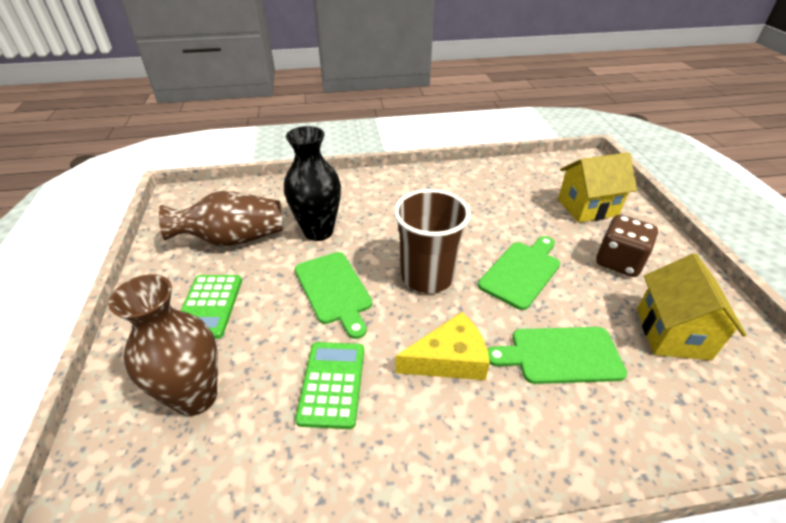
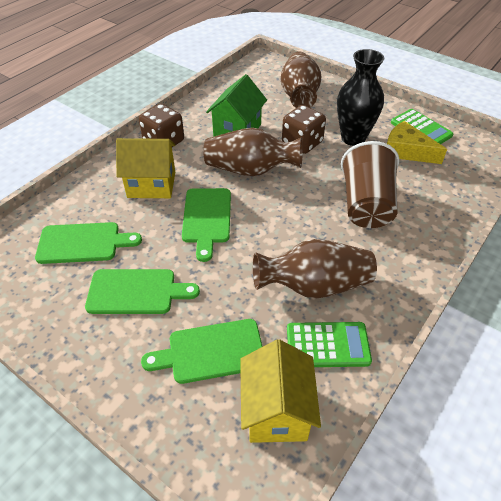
brown dice: 1 -> 2
brown vase: 2 -> 3
green cutting board: 3 -> 4
green house: 0 -> 1

